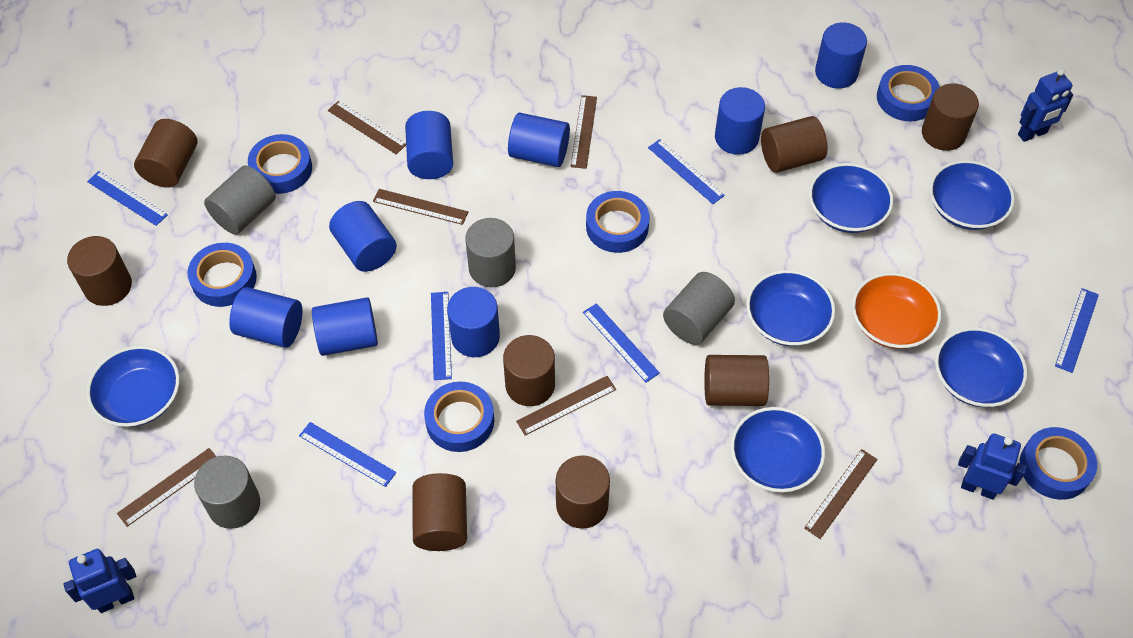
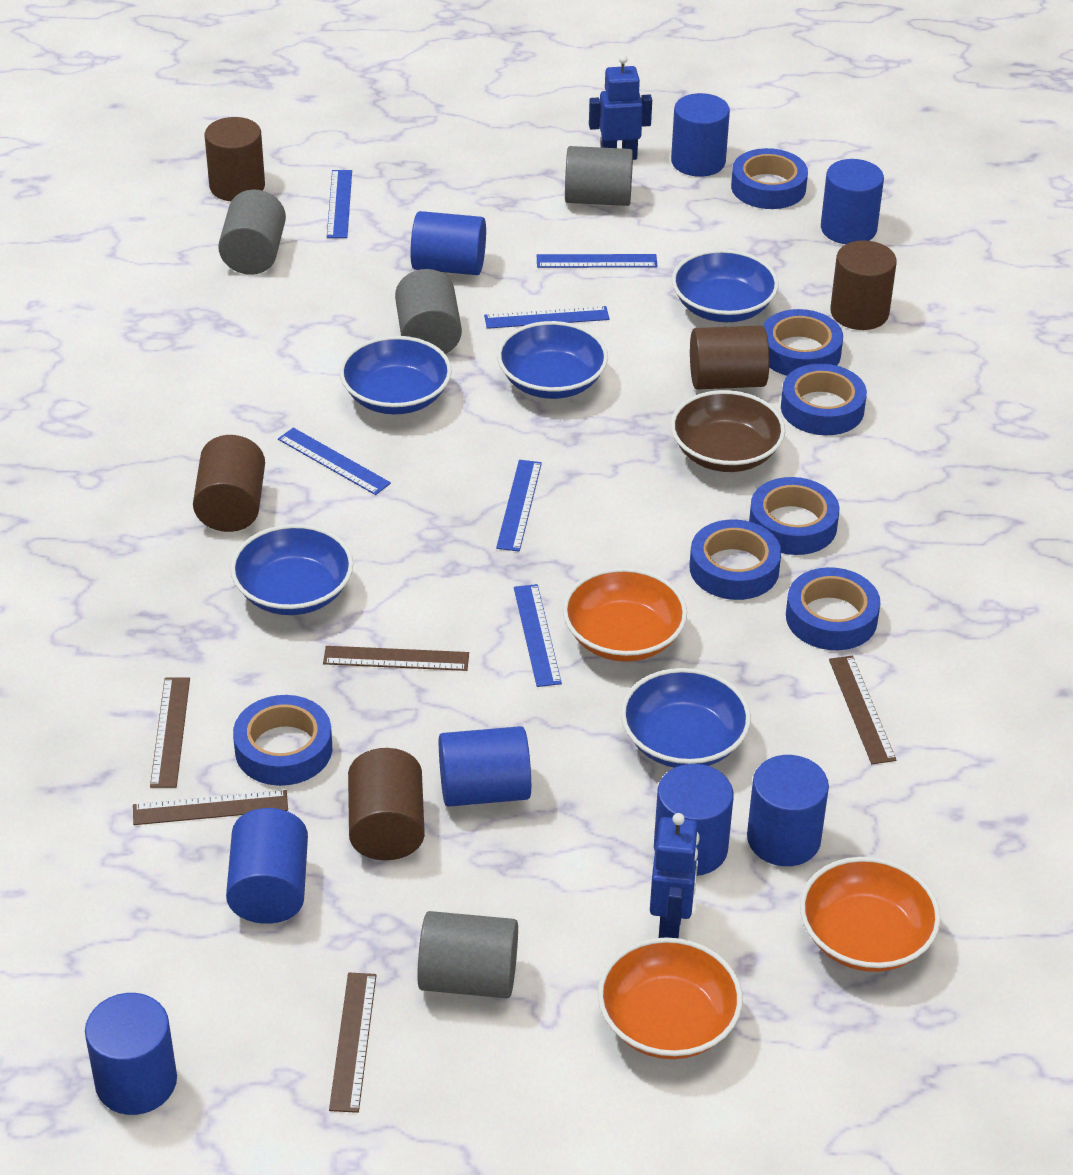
blue bowl: 6 -> 5
blue robot: 3 -> 2
blue tape: 6 -> 7
brown bowl: 0 -> 1
brown cylinder: 8 -> 5
brown ruler: 6 -> 5
orange bowl: 1 -> 3

